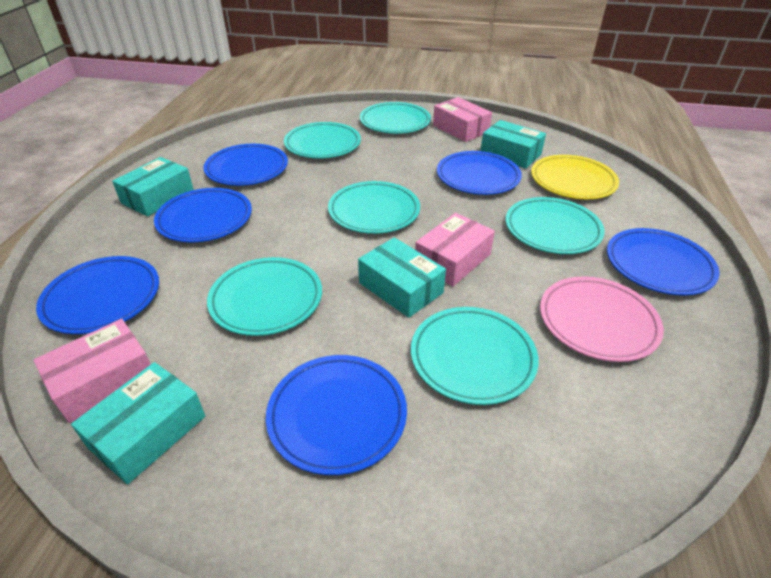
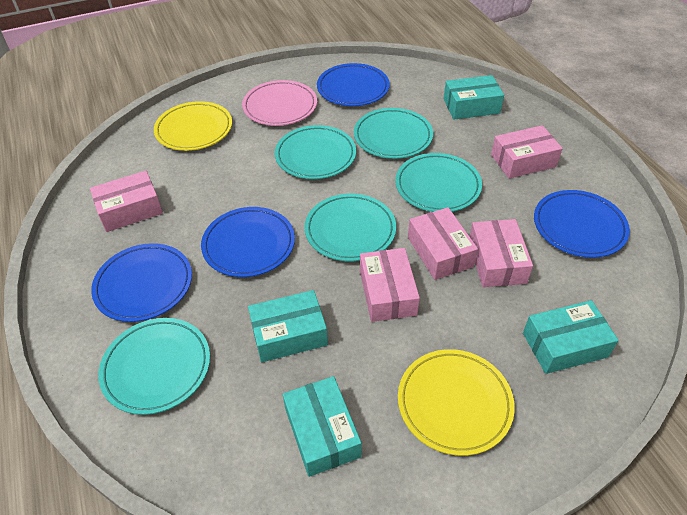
blue plate: 6 -> 4
pink box: 3 -> 5
turquoise plate: 6 -> 5
yellow plate: 1 -> 2

